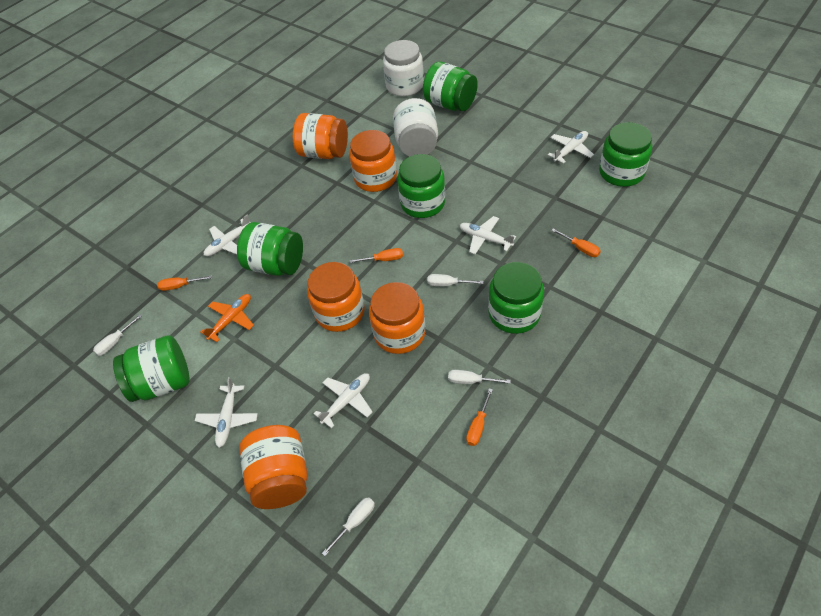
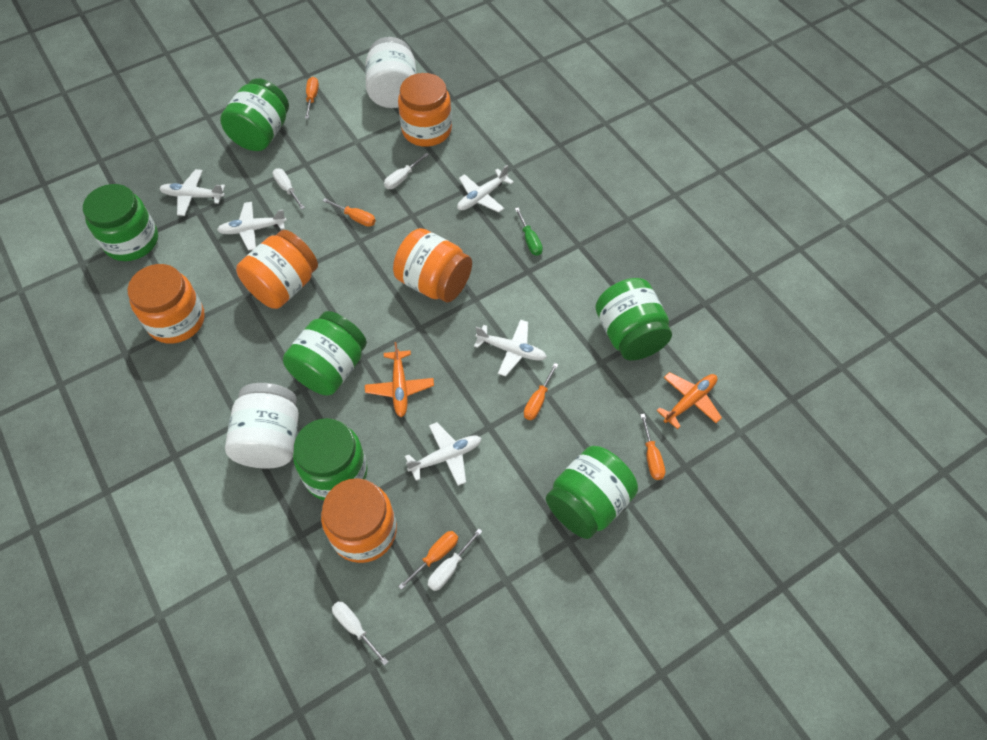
green screwdriver: 0 -> 1
orange plane: 1 -> 2
orange screwdriver: 4 -> 5

